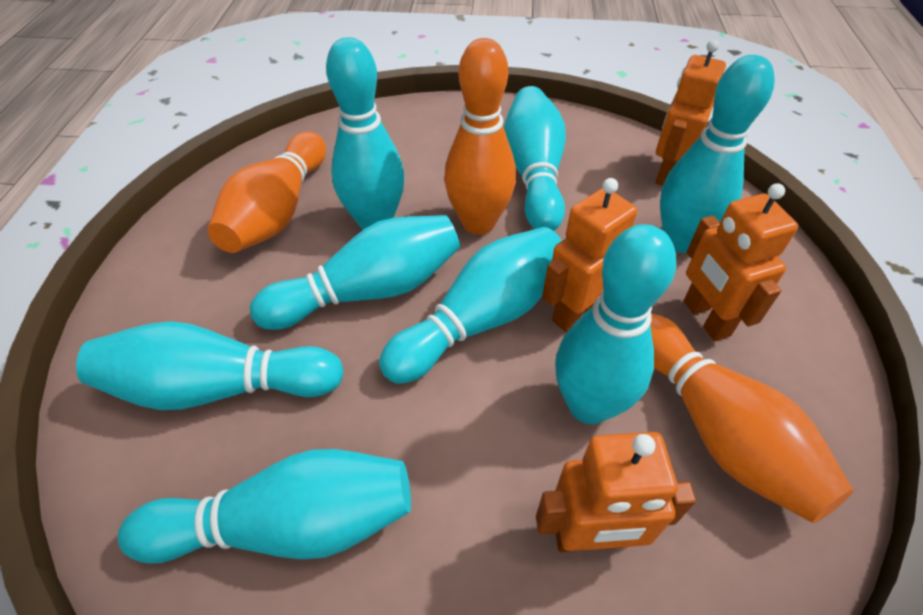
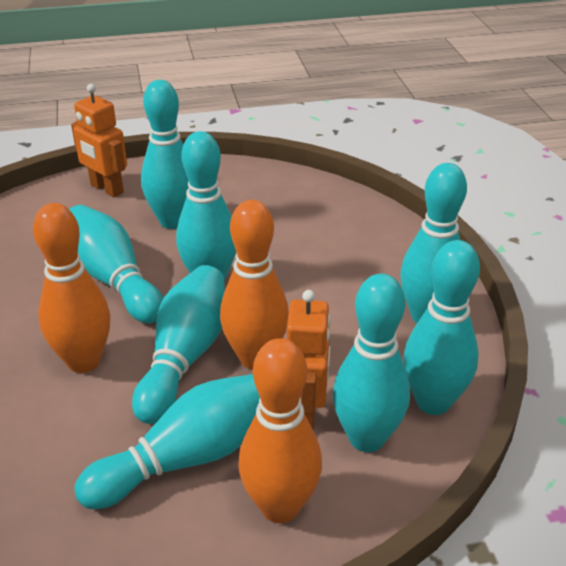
orange robot: 4 -> 2

